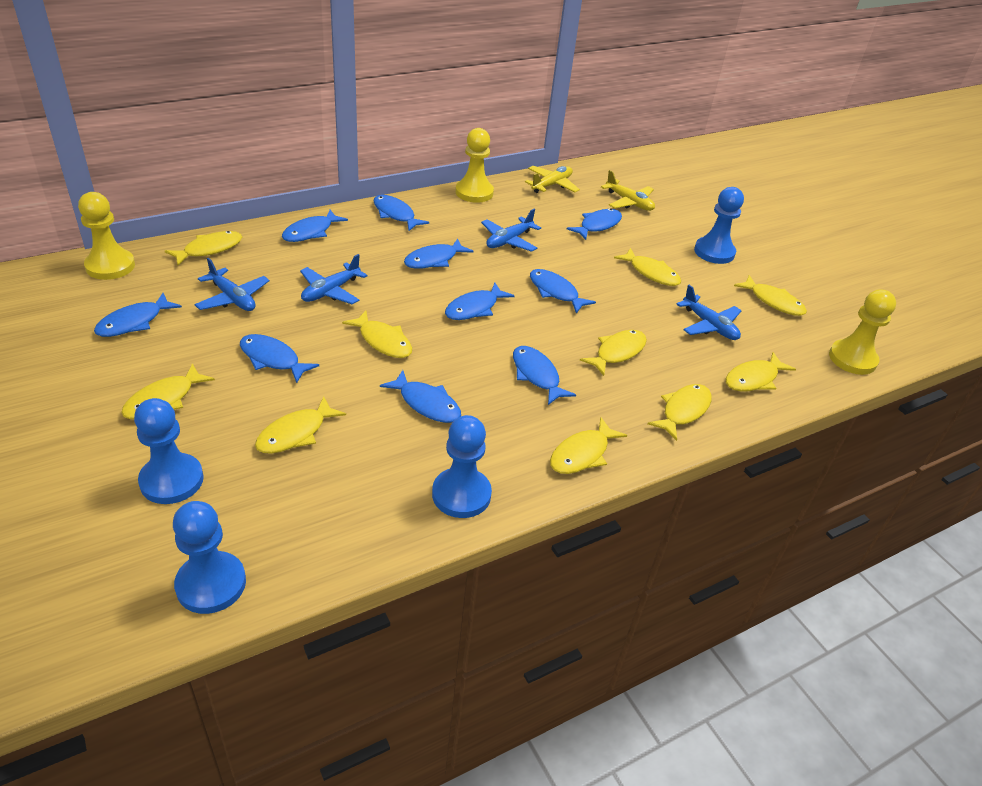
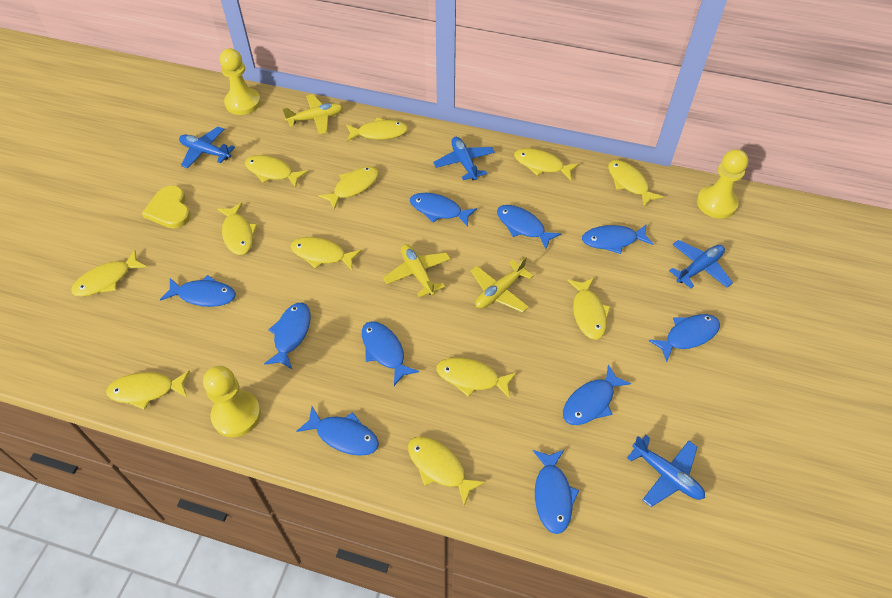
blue pawn: 4 -> 0
yellow fish: 10 -> 12
yellow heart: 0 -> 1
yellow plane: 2 -> 3

